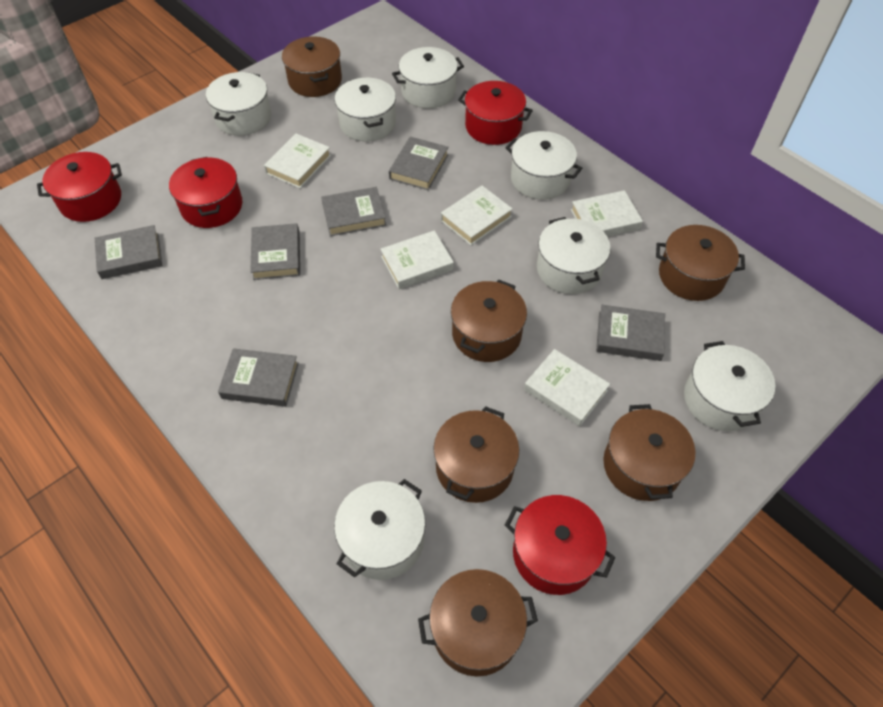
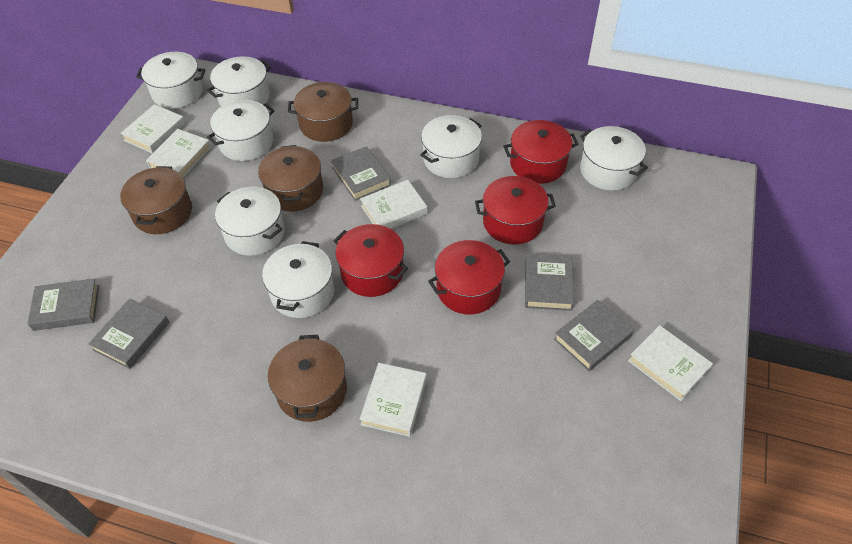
brown pot: 6 -> 4
grey book: 6 -> 5

